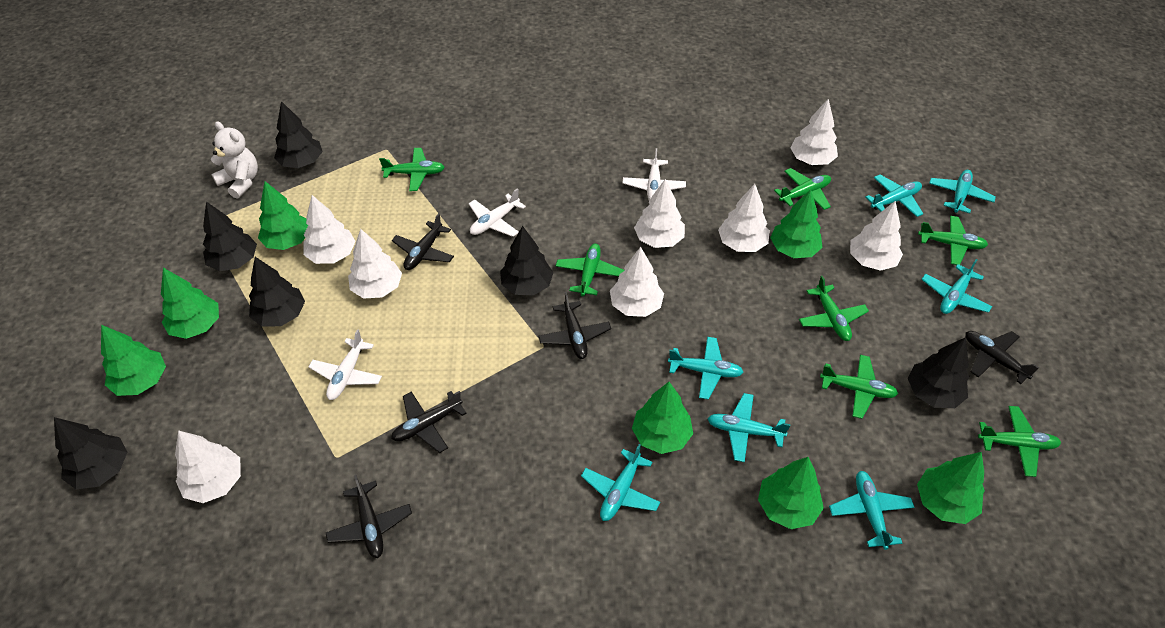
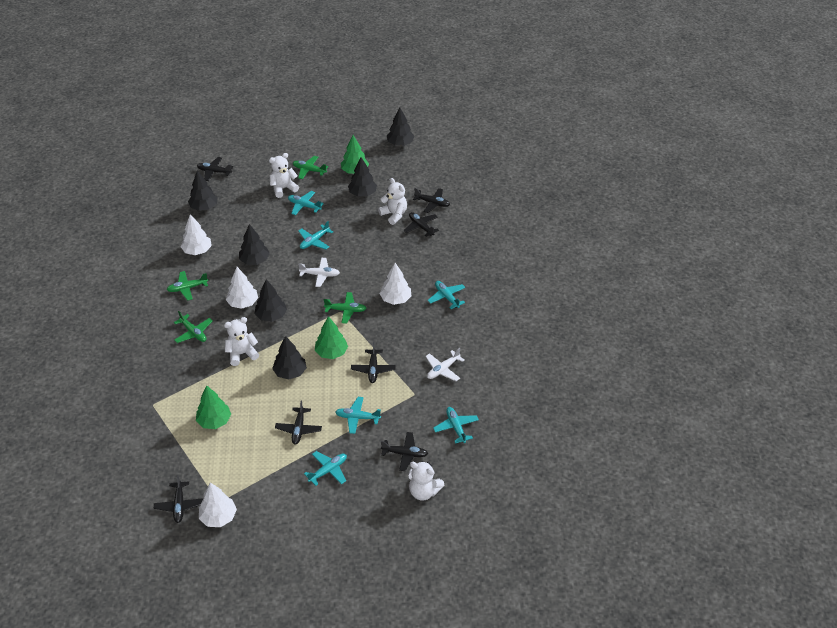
black plane: 5 -> 7
green plane: 7 -> 4
green tree: 7 -> 3
turquoise plane: 7 -> 6
white plane: 3 -> 2
white teddy bear: 1 -> 4
white tree: 8 -> 4

